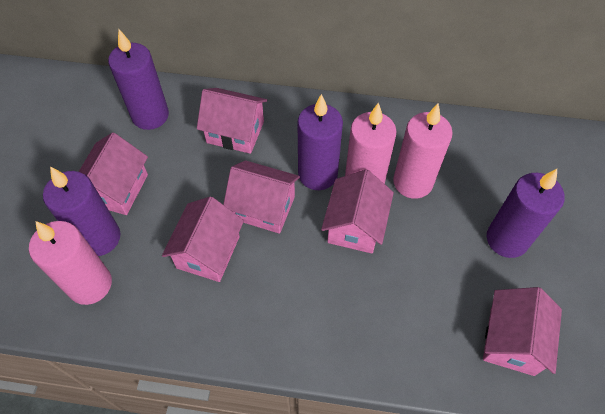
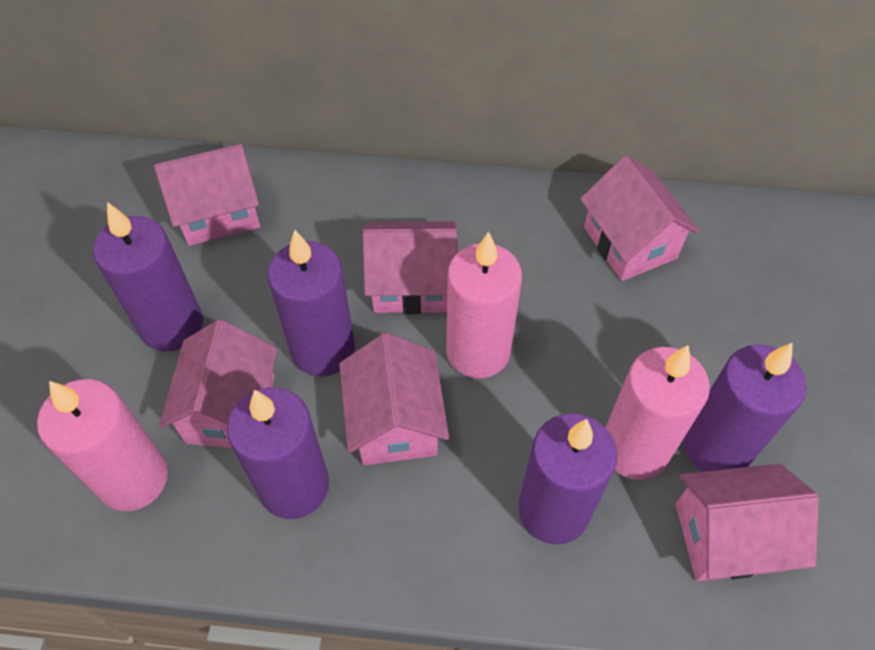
purple candle: 4 -> 5

